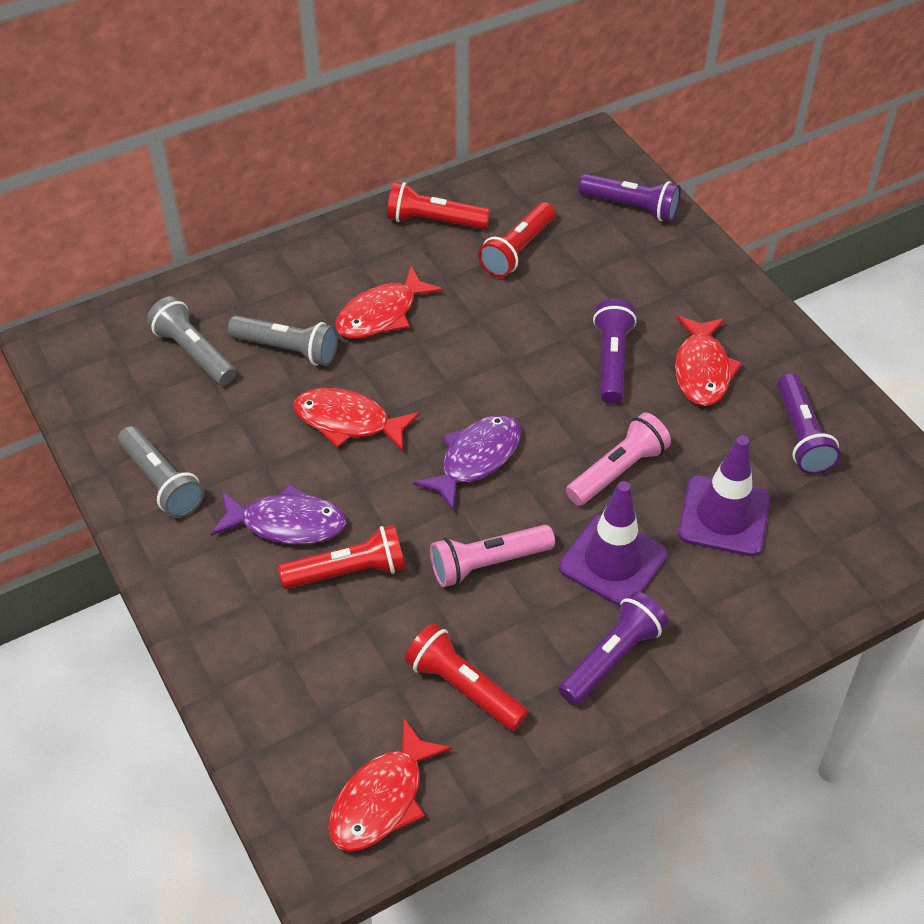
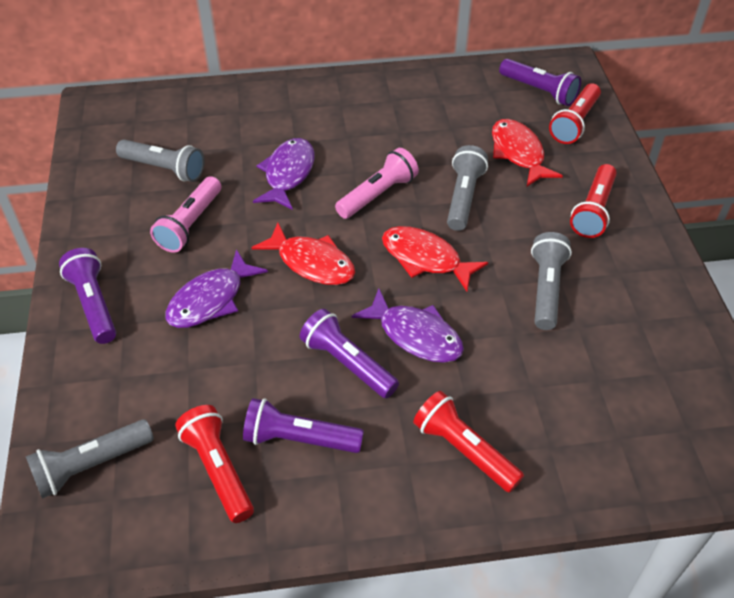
grey flashlight: 3 -> 4
purple fish: 2 -> 3
purple traffic cone: 2 -> 0
red fish: 4 -> 3

